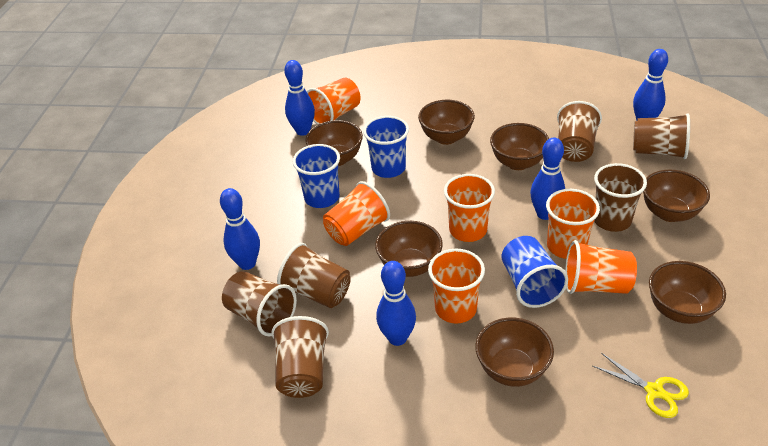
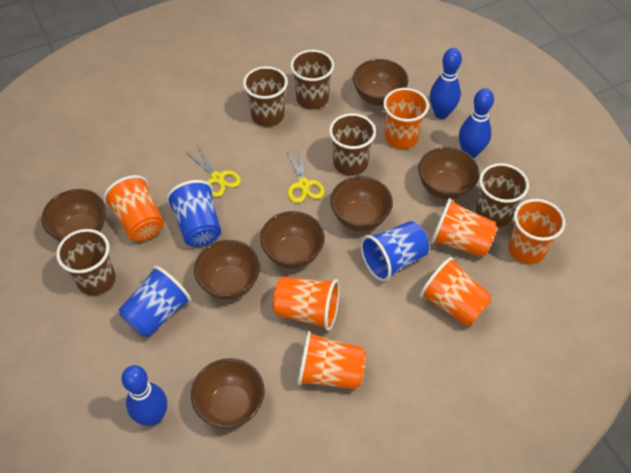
blue bowling pin: 5 -> 3
brown cup: 6 -> 5
orange cup: 6 -> 7
yellow scissors: 1 -> 2

